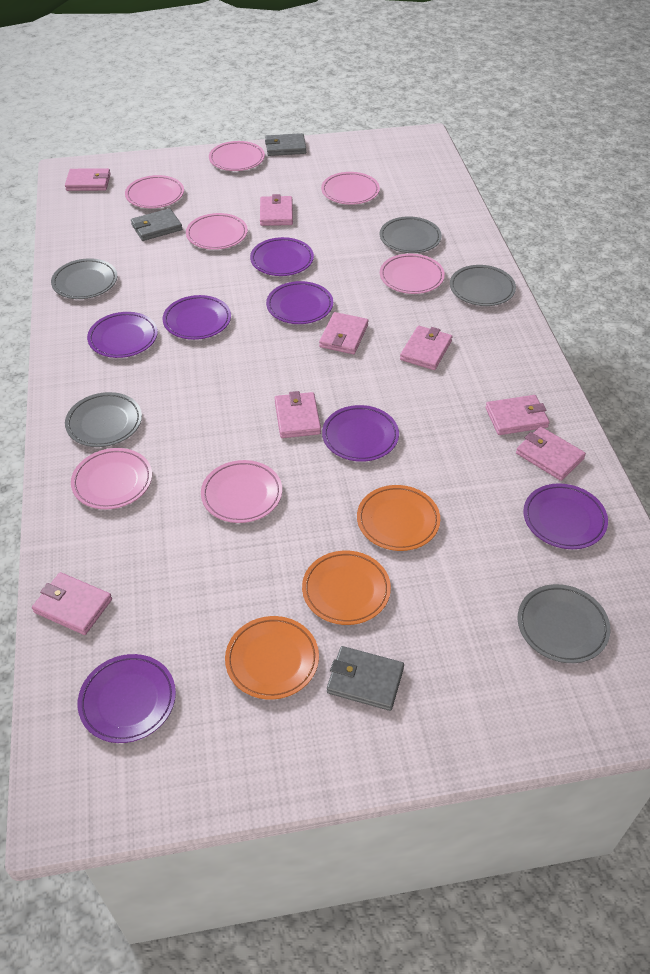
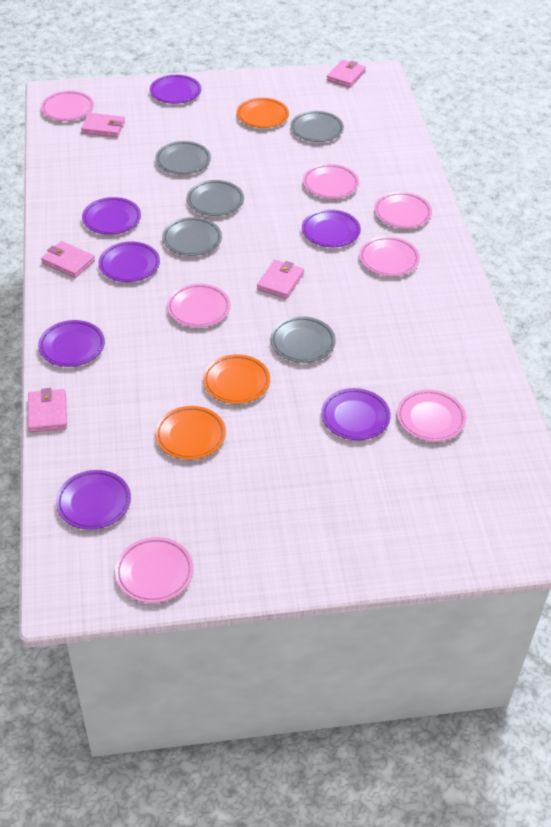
grey wallet: 3 -> 0
pink wallet: 8 -> 5

